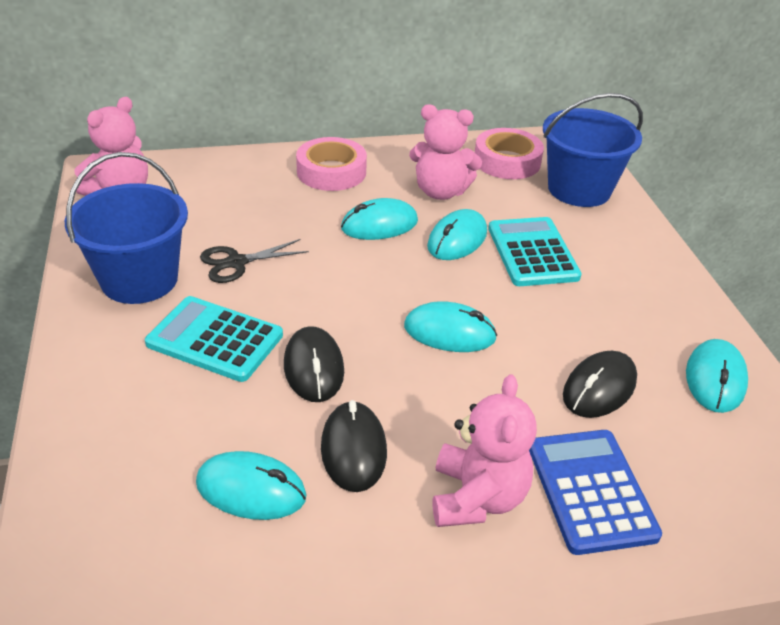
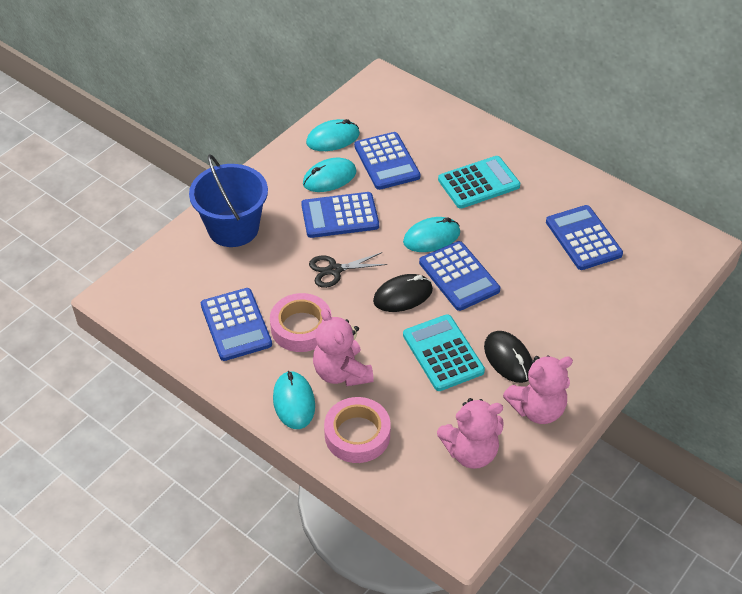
black mouse: 3 -> 2
blue bucket: 2 -> 1
blue calculator: 1 -> 5
turquoise mouse: 5 -> 4

